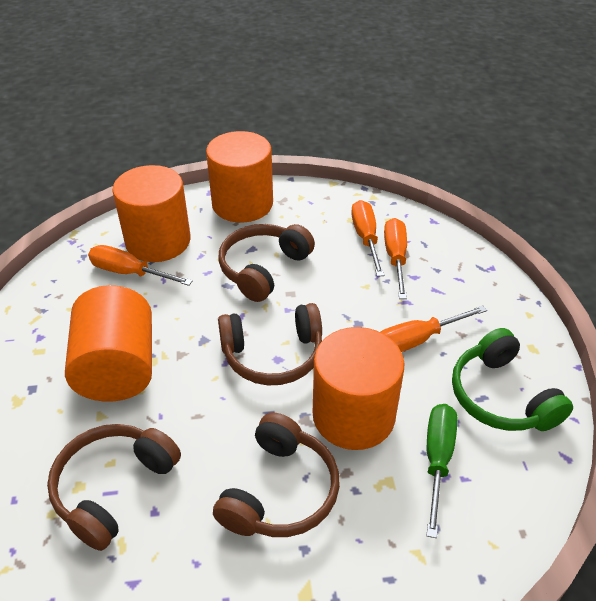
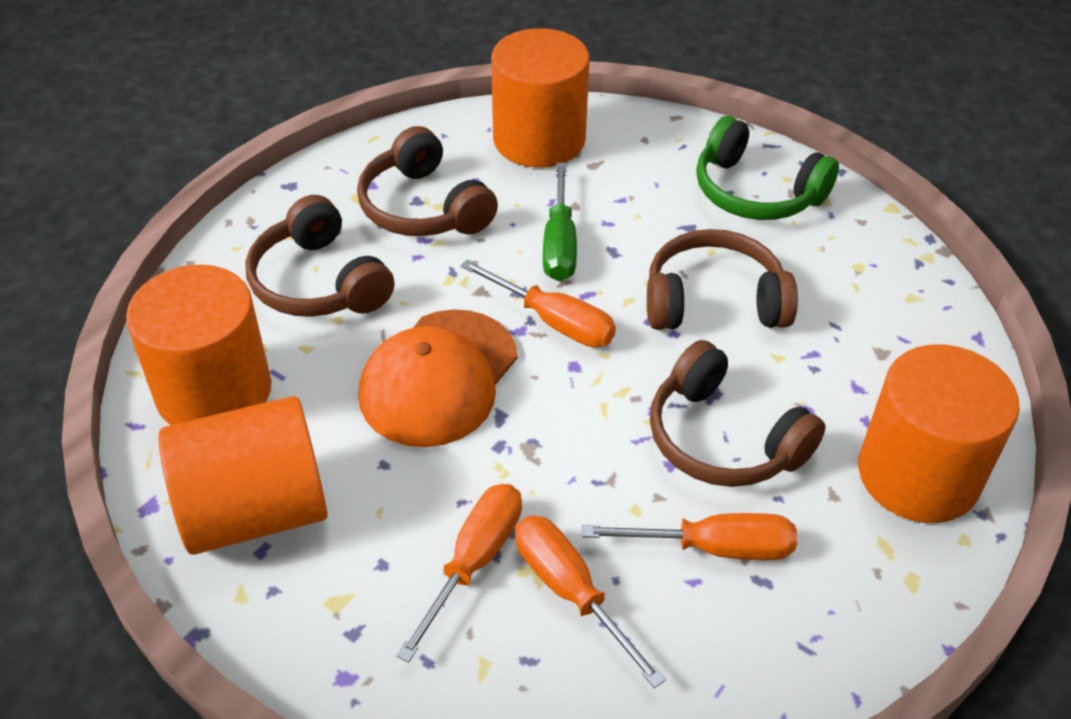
orange cap: 0 -> 1

